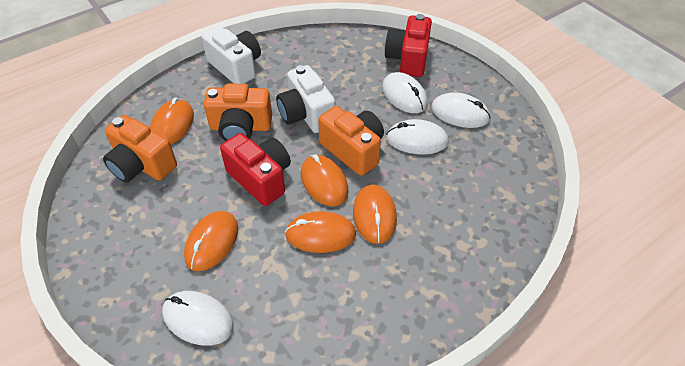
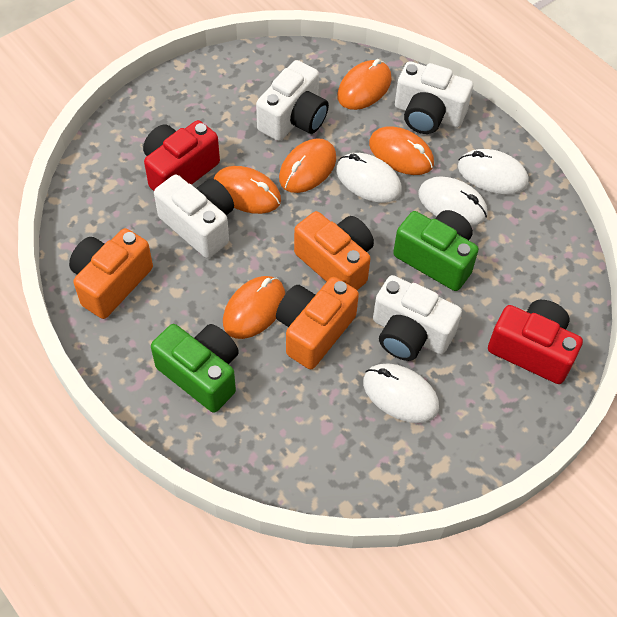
green camera: 0 -> 2
white camera: 2 -> 4

